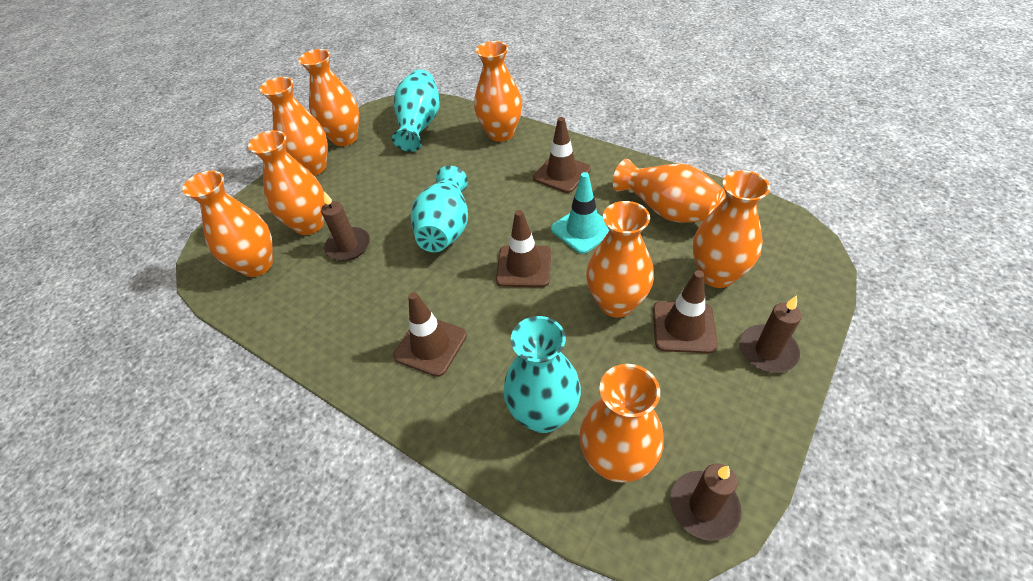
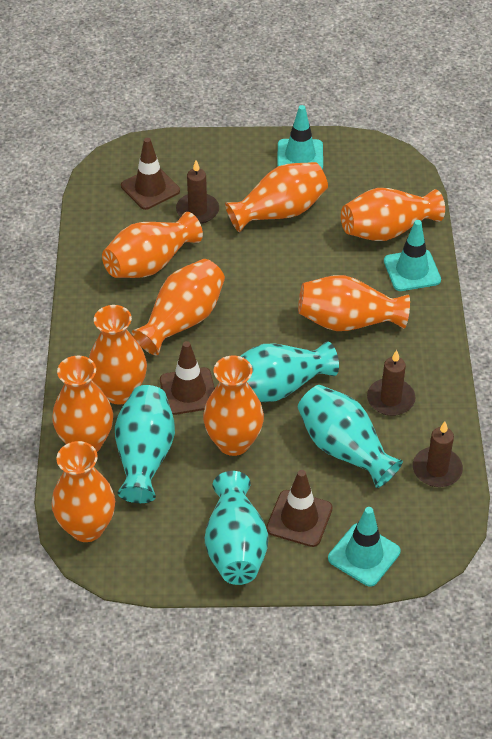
brown traffic cone: 4 -> 3
turquoise traffic cone: 1 -> 3
turquoise vase: 3 -> 4

